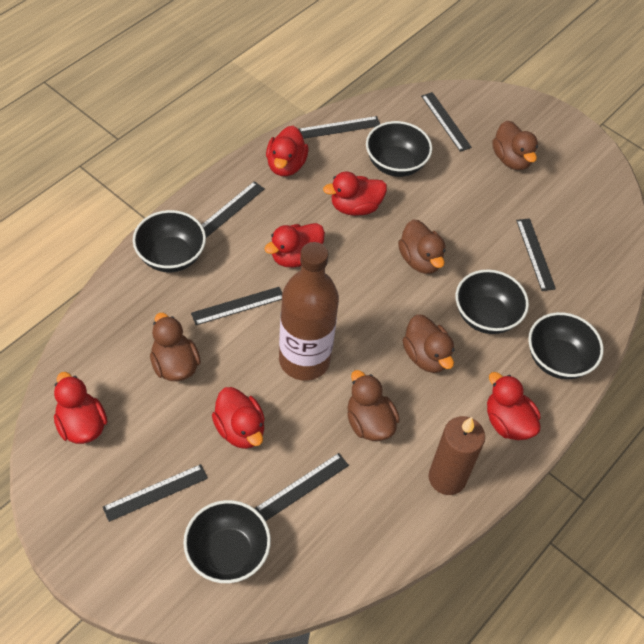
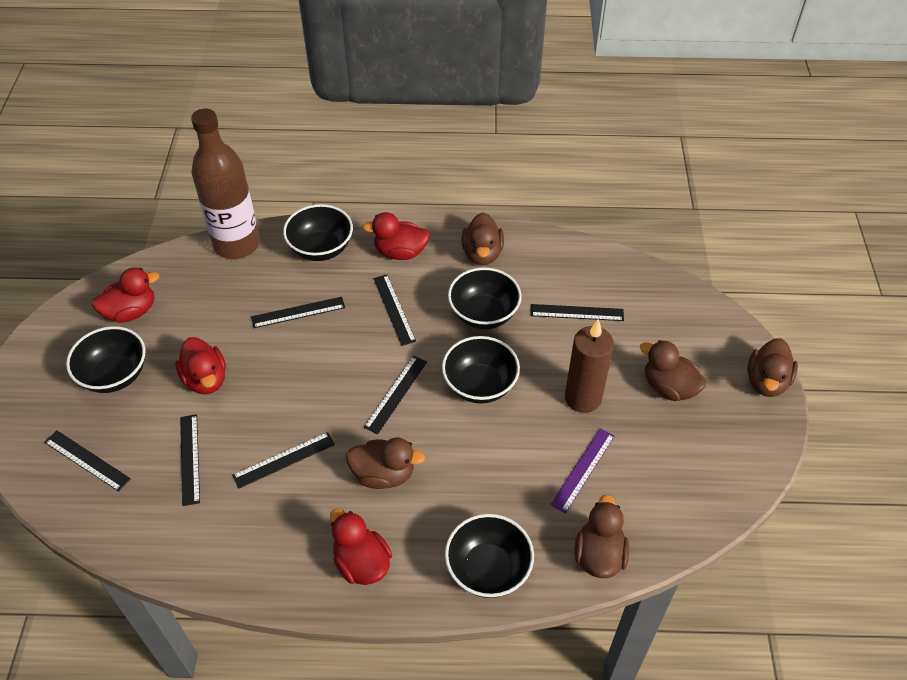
purple ruler: 0 -> 1
red duck: 6 -> 4

